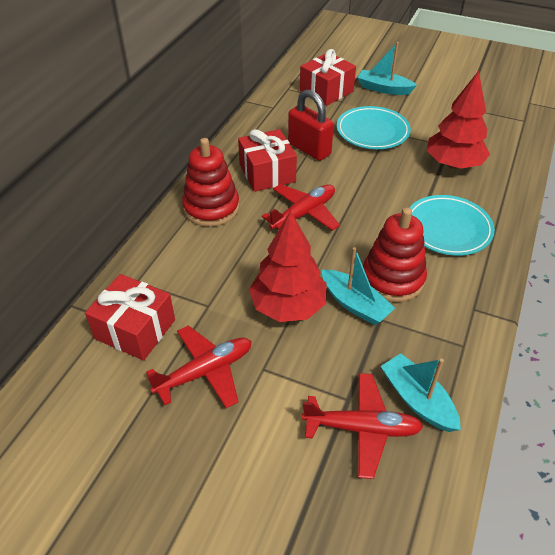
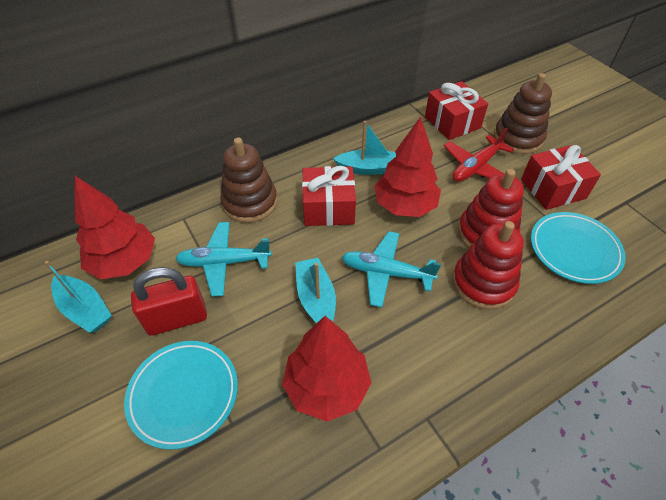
brown stacking toy: 0 -> 2
red plane: 3 -> 1
red tree: 2 -> 3
turquoise plane: 0 -> 2

